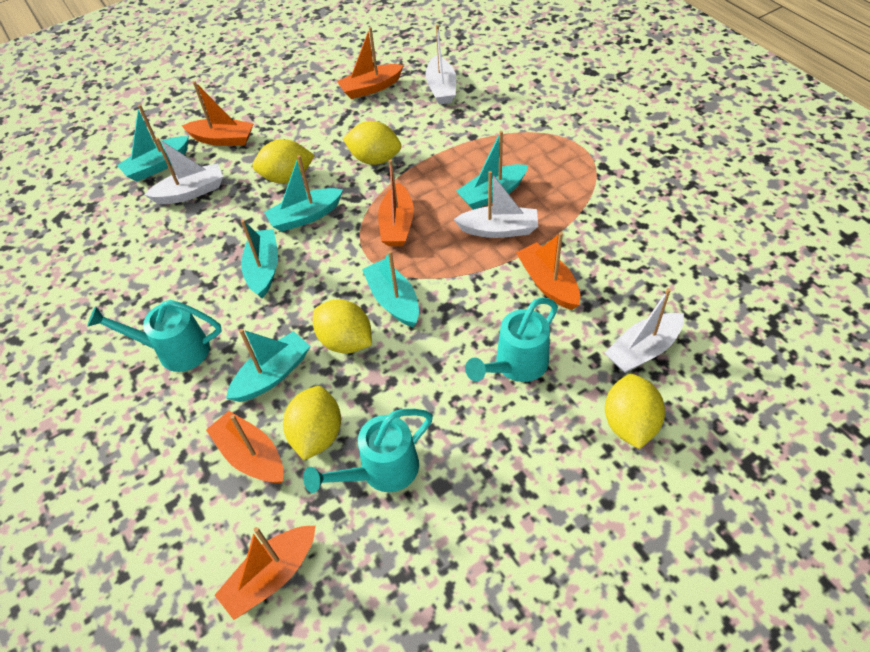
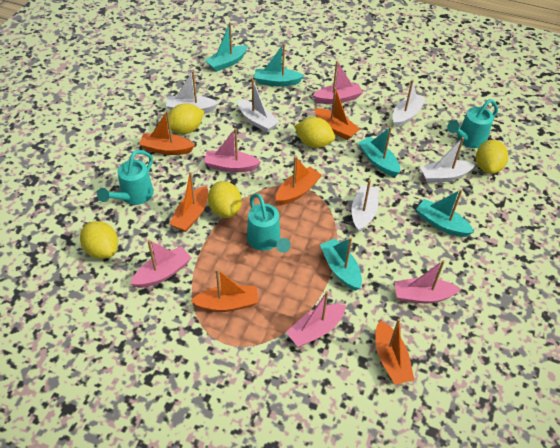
pink boat: 0 -> 5
turquoise boat: 6 -> 5
white boat: 4 -> 5

